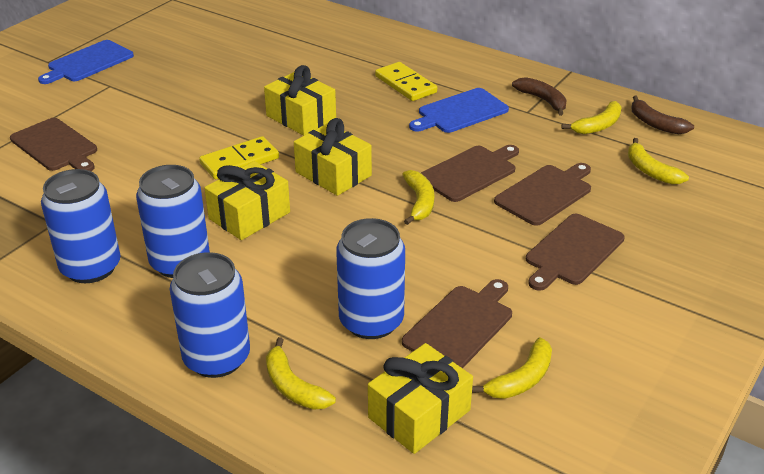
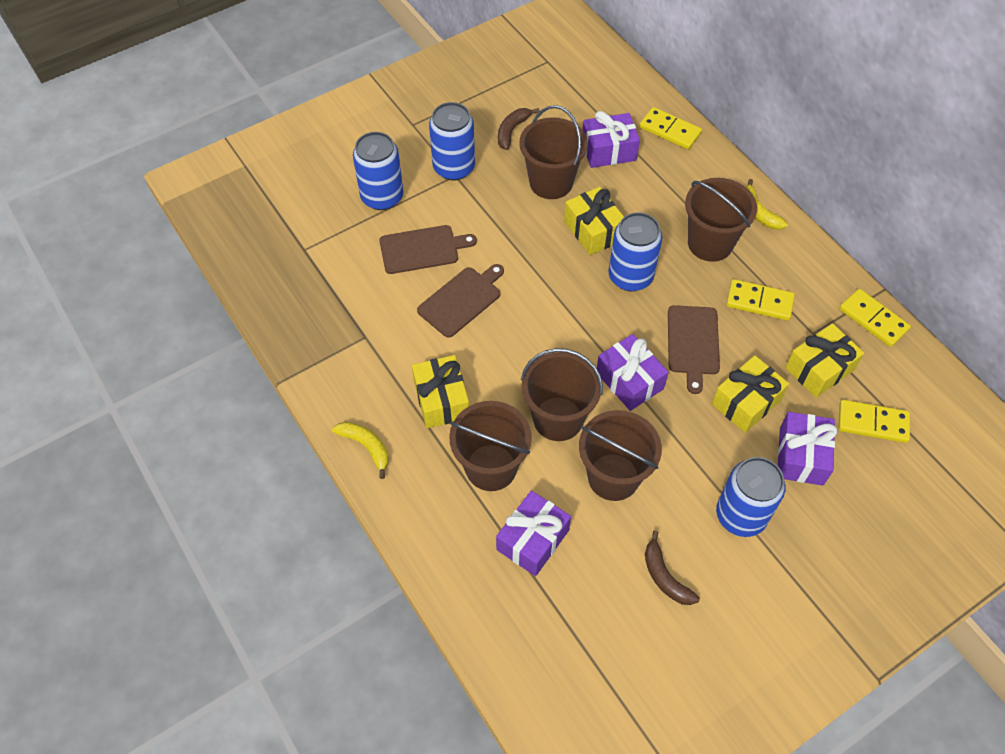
blue cutting board: 2 -> 0
brown bucket: 0 -> 5
brown cutting board: 5 -> 3
purple gift: 0 -> 4
yellow banana: 5 -> 2
yellow domino: 2 -> 4

